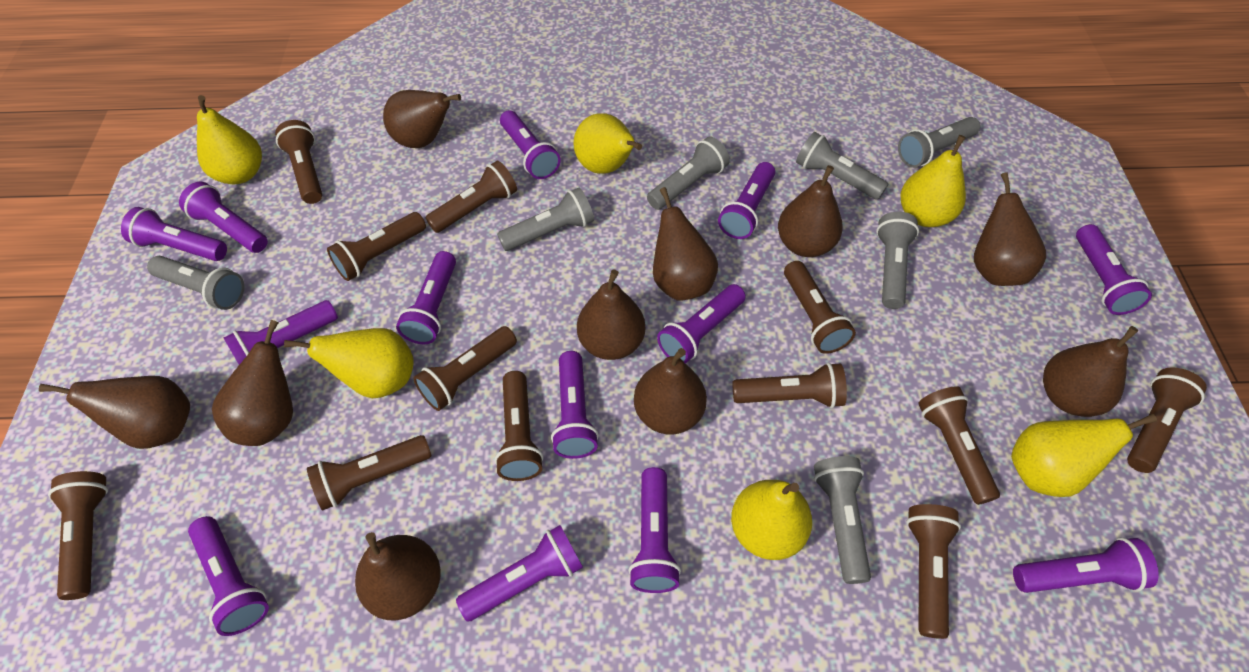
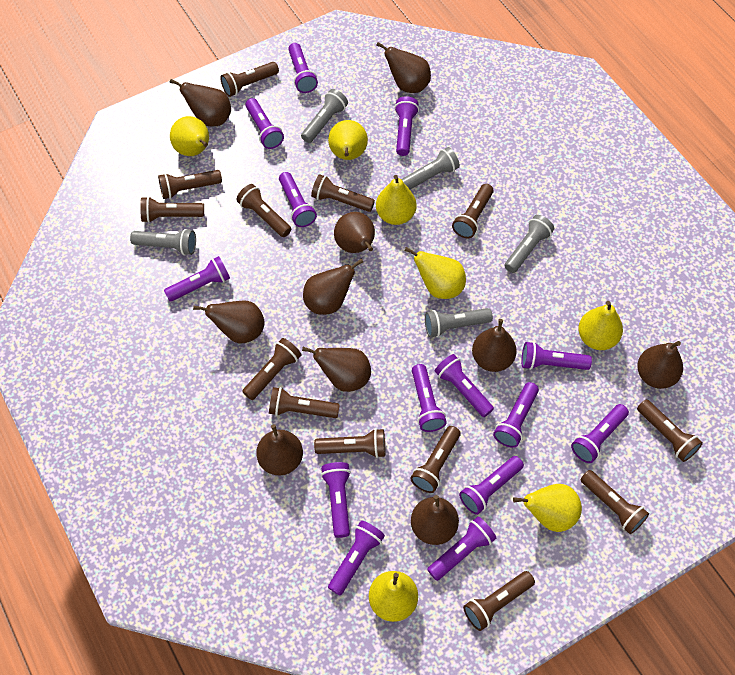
brown flashlight: 12 -> 13
grey flashlight: 7 -> 5
purple flashlight: 13 -> 14
yellow pear: 6 -> 7

